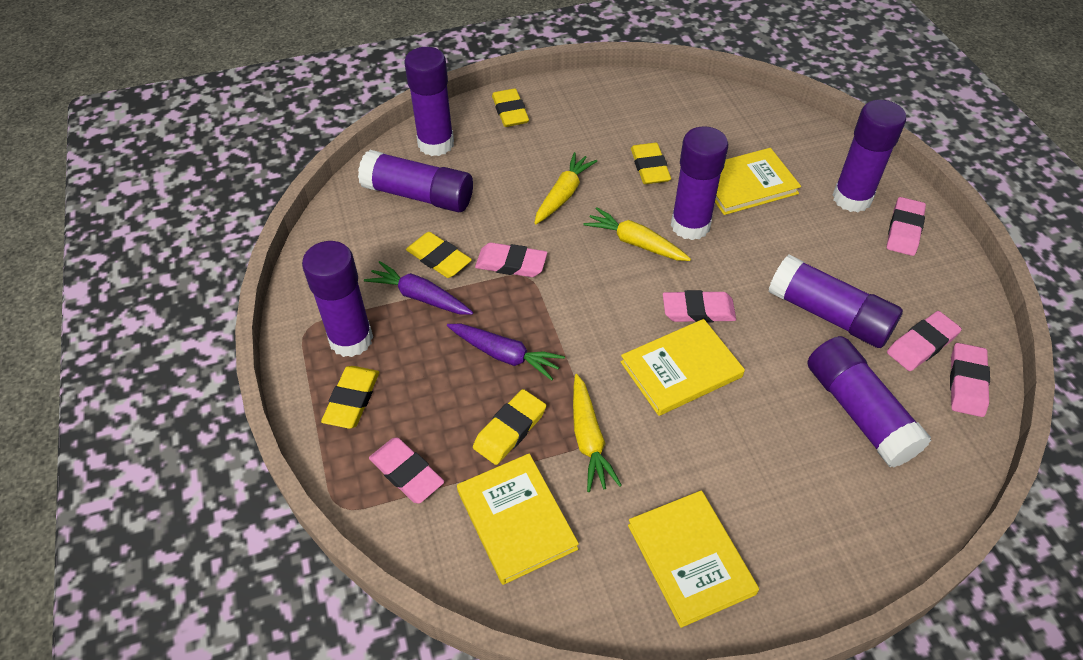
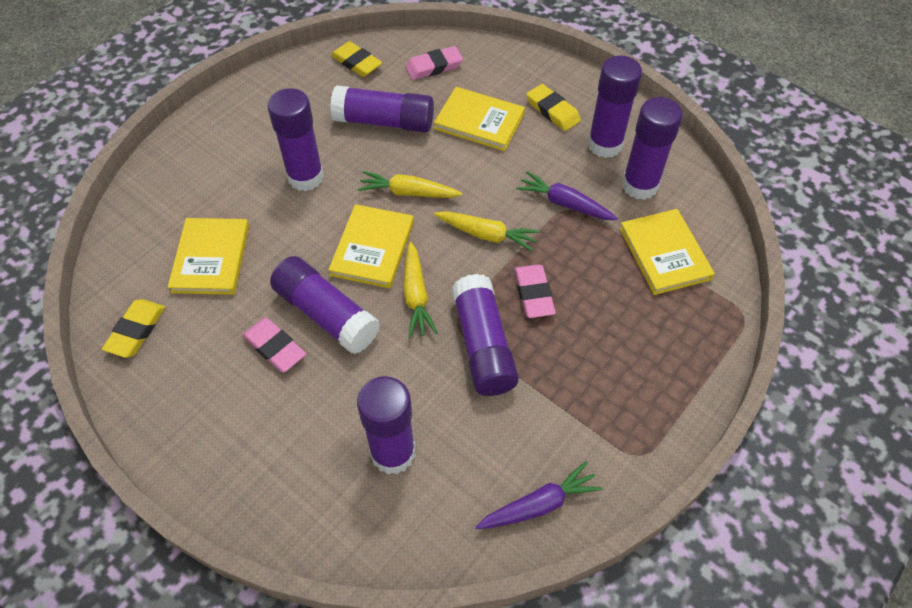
pink eraser: 6 -> 3
yellow eraser: 5 -> 3

